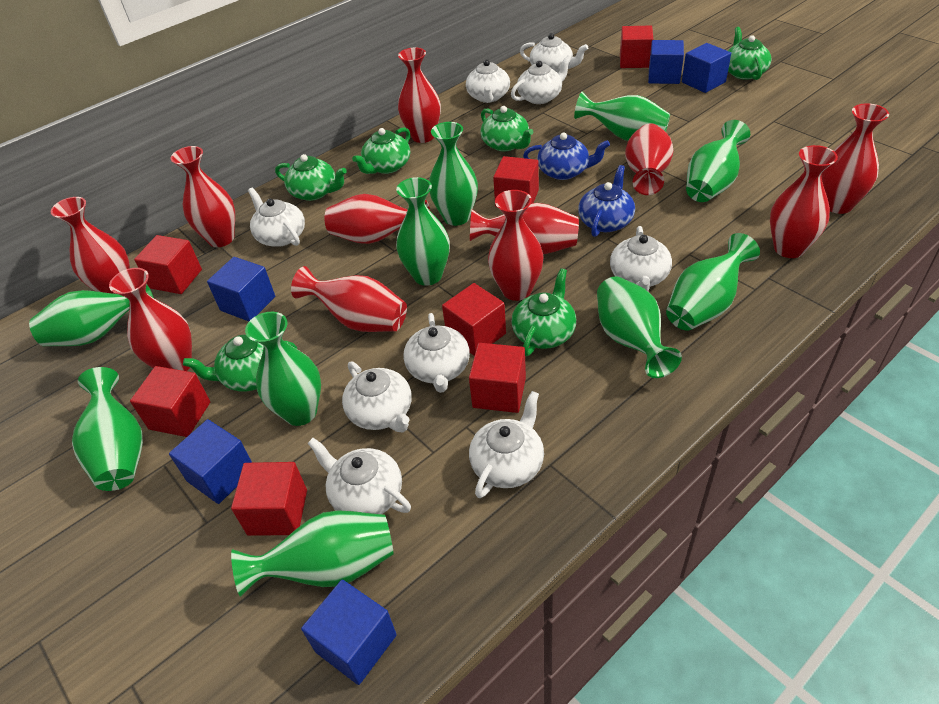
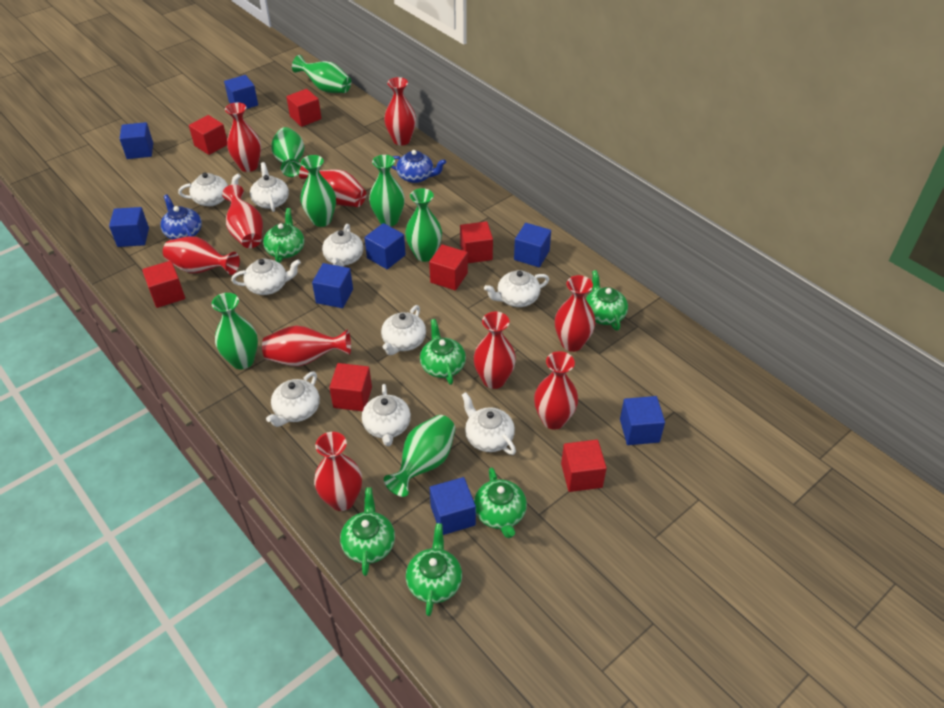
blue cube: 5 -> 8
green vase: 10 -> 7
red vase: 11 -> 10

